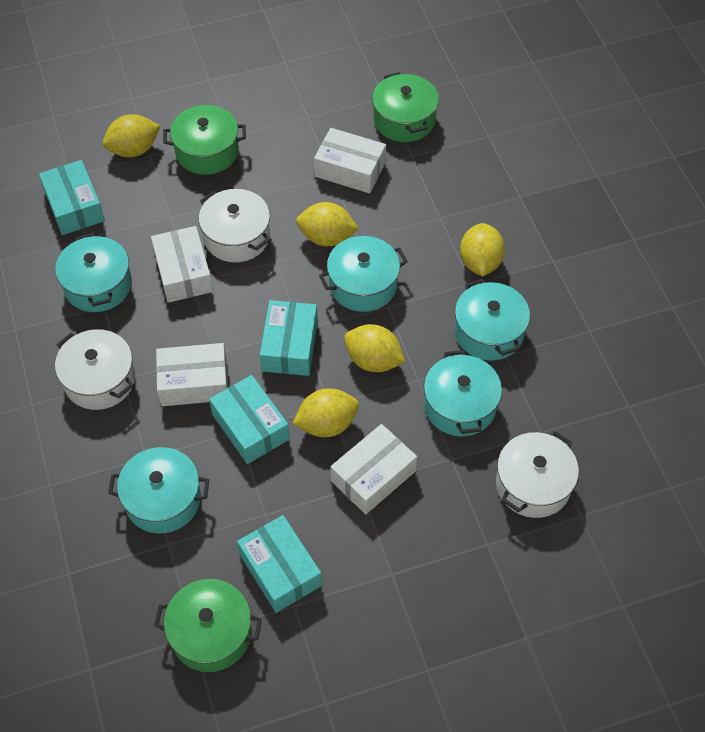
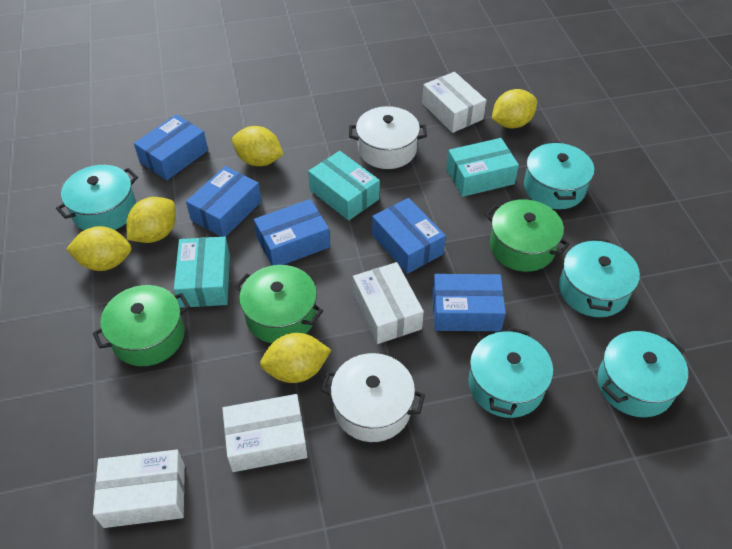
blue box: 0 -> 5
turquoise box: 4 -> 3
white pot: 3 -> 2

